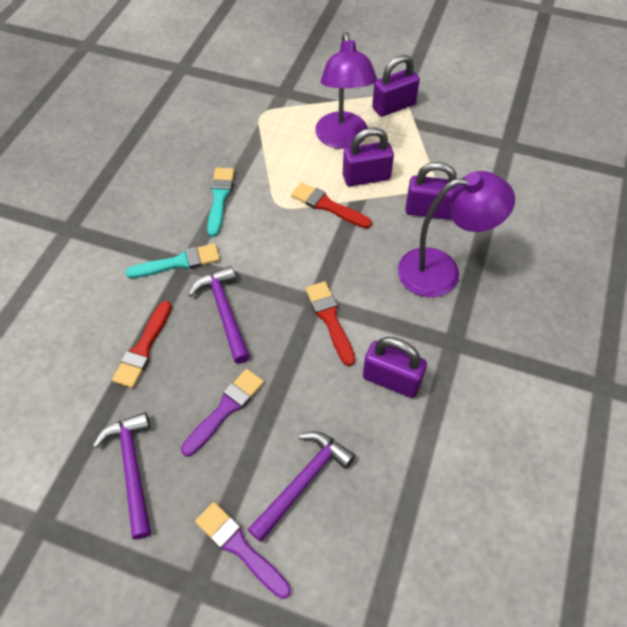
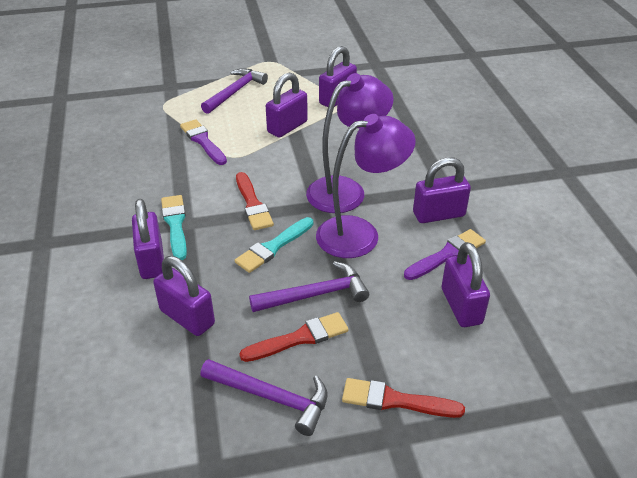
purple padlock: 4 -> 6

